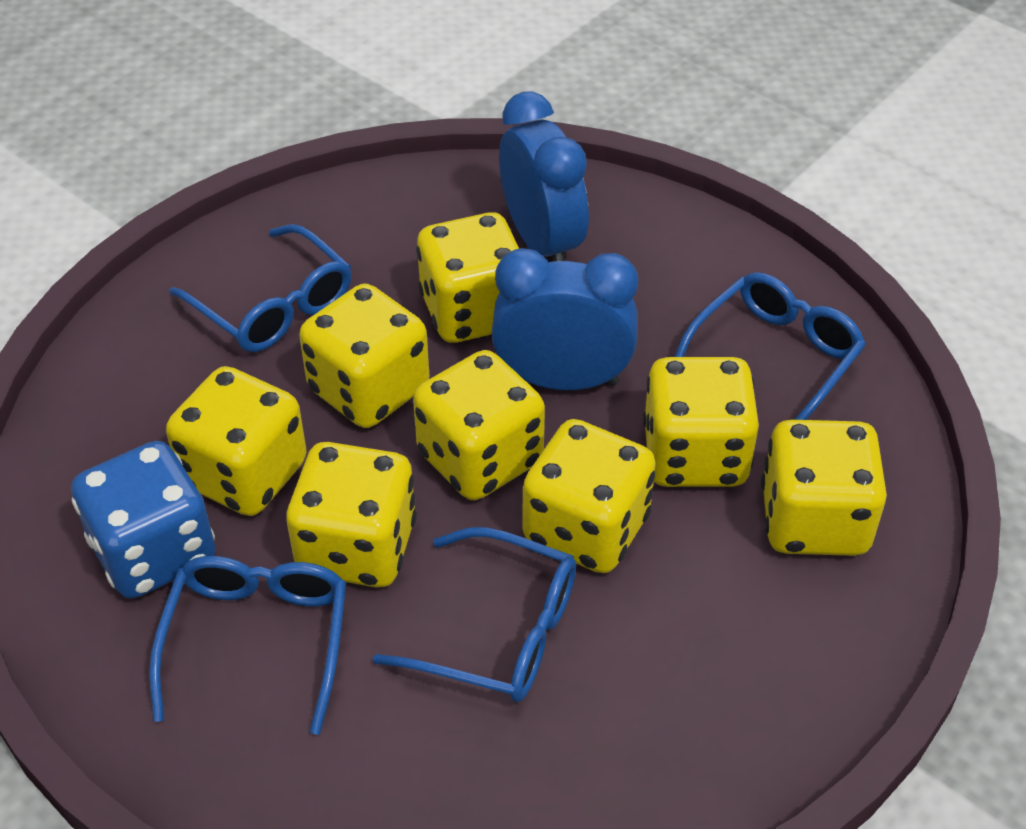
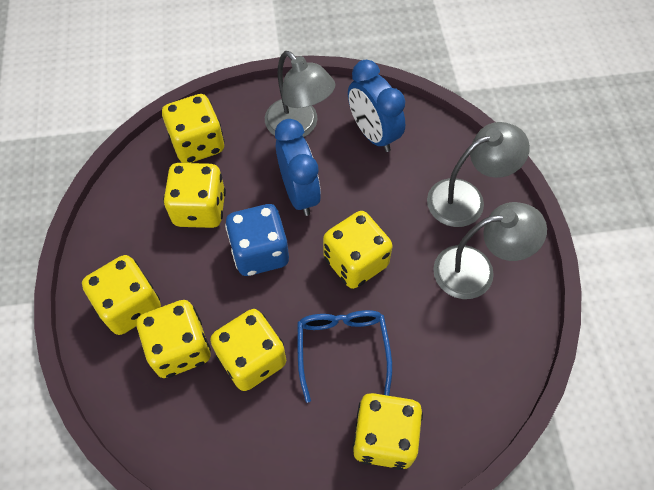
blue glasses: 4 -> 1
grey lamp: 0 -> 3
yellow dice: 8 -> 7

